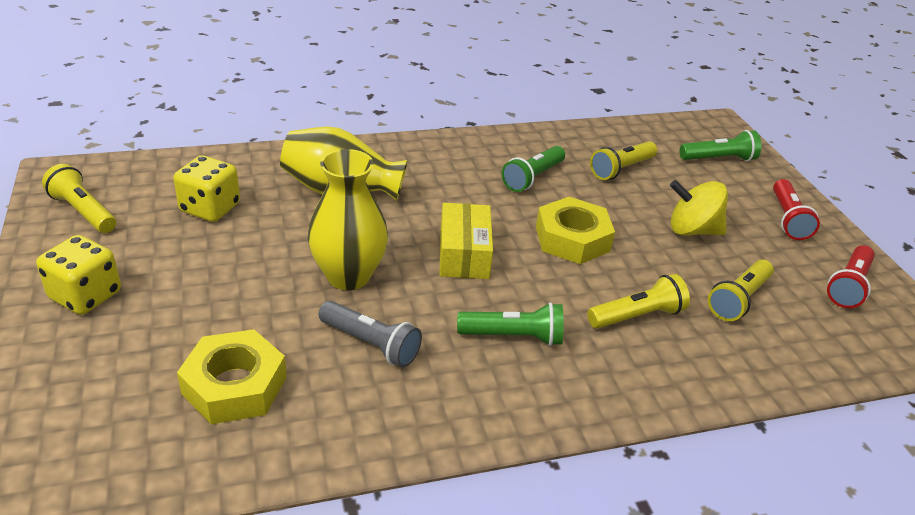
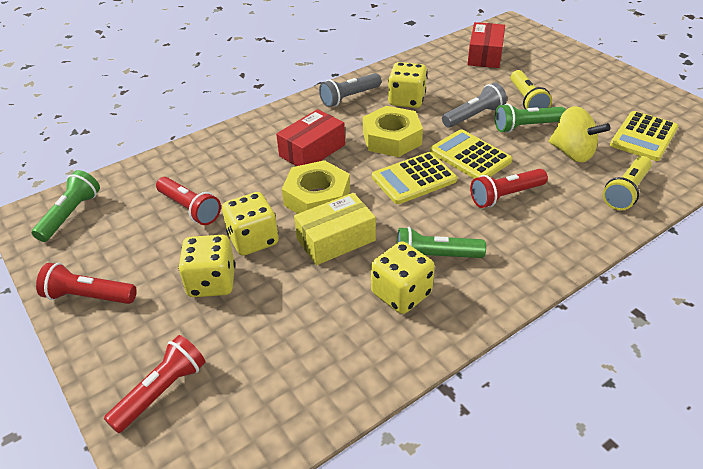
grey flashlight: 1 -> 2
red box: 0 -> 2
red flashlight: 2 -> 4
yellow calculator: 0 -> 3
yellow dice: 2 -> 4
yellow flashlight: 4 -> 2
yellow vase: 2 -> 0

